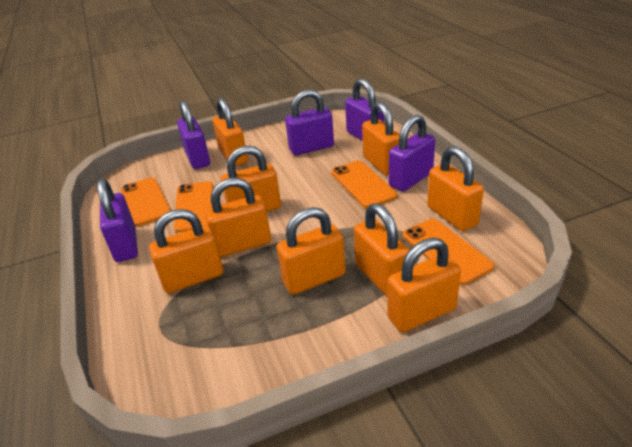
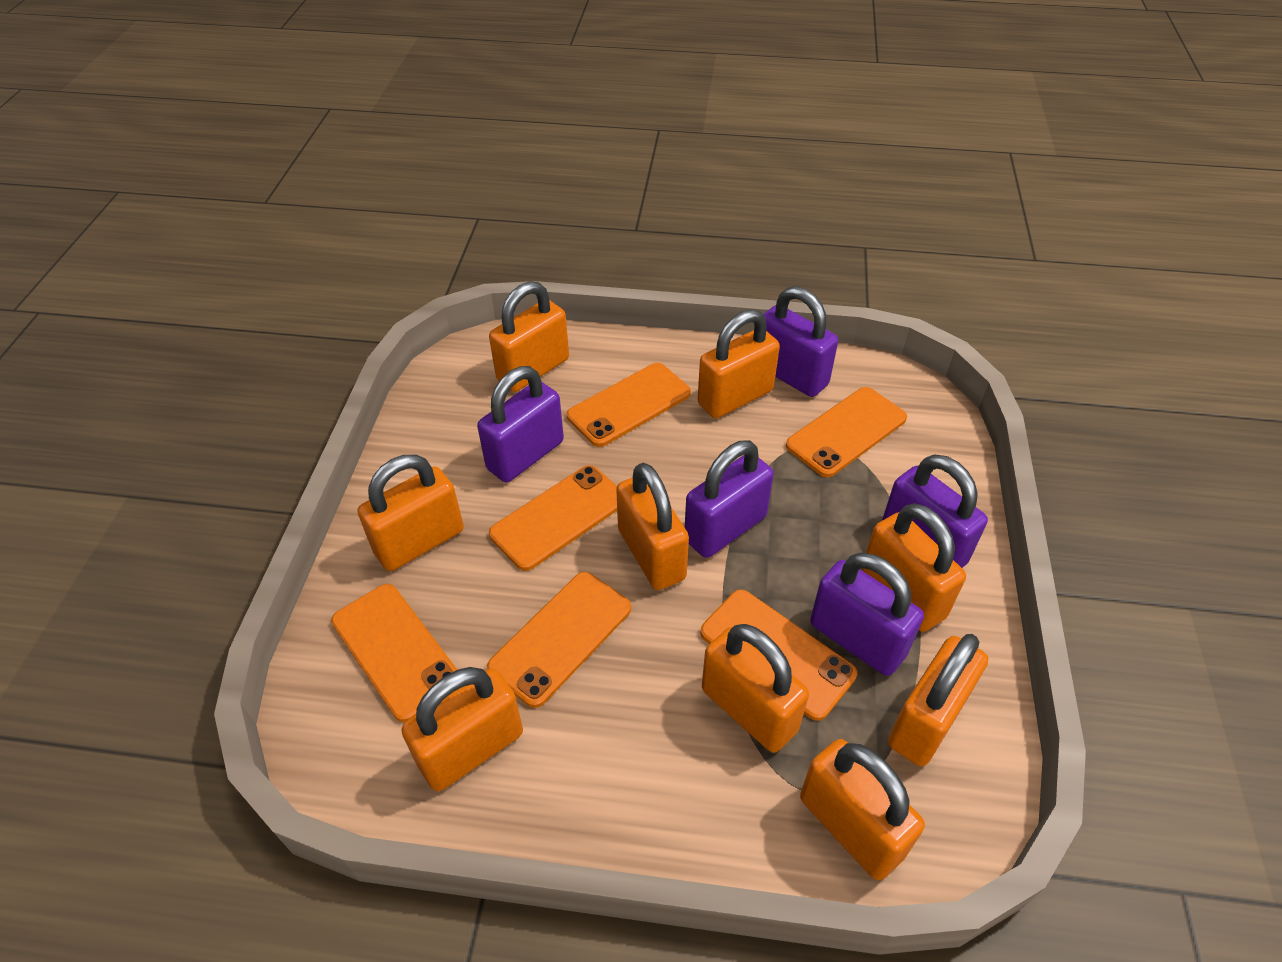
orange phone: 4 -> 6

